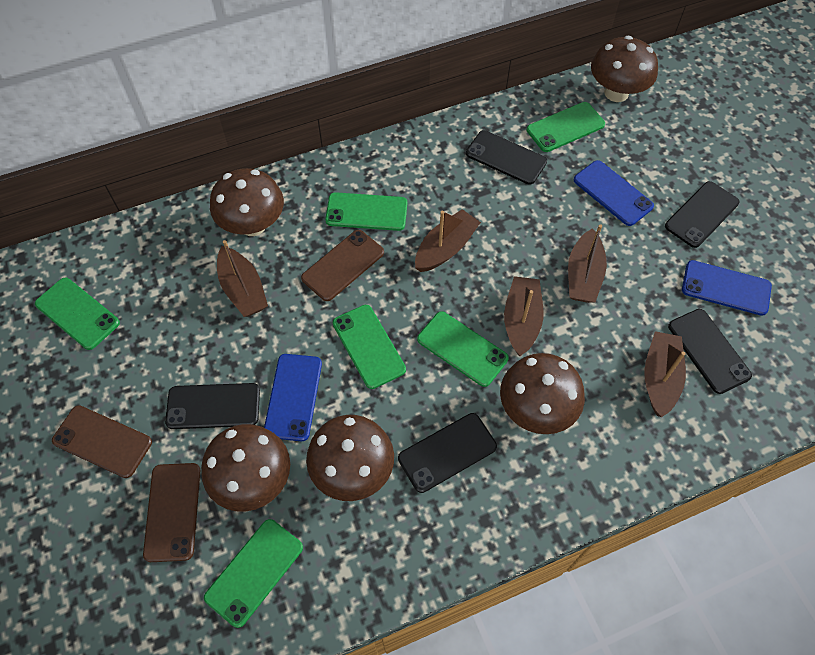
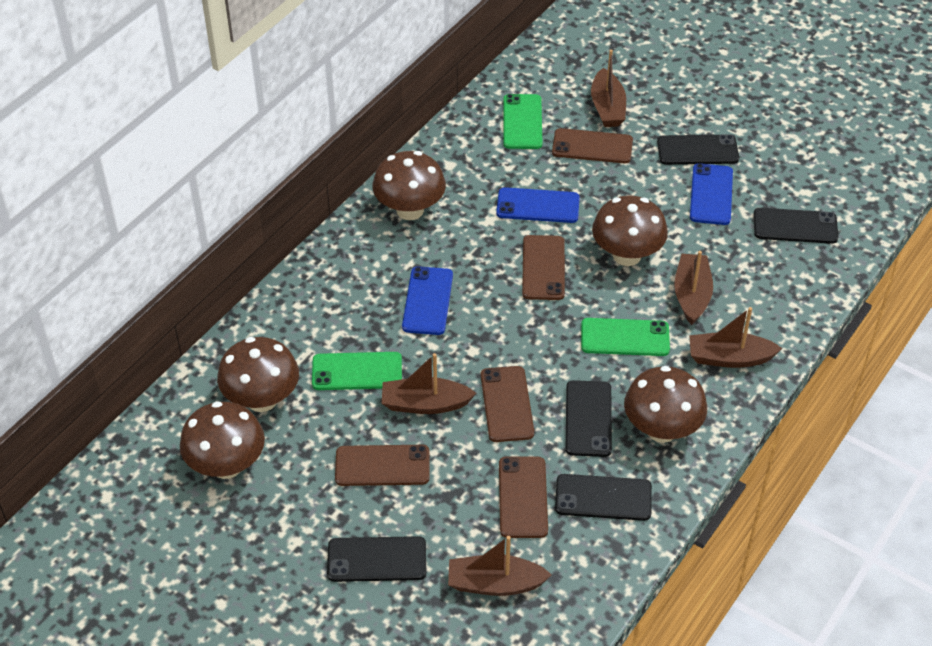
brown phone: 3 -> 5
green phone: 6 -> 3

